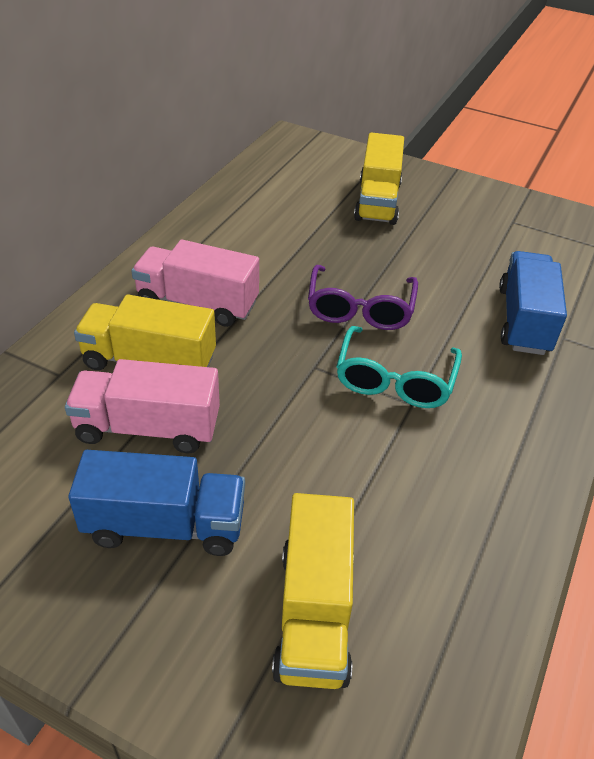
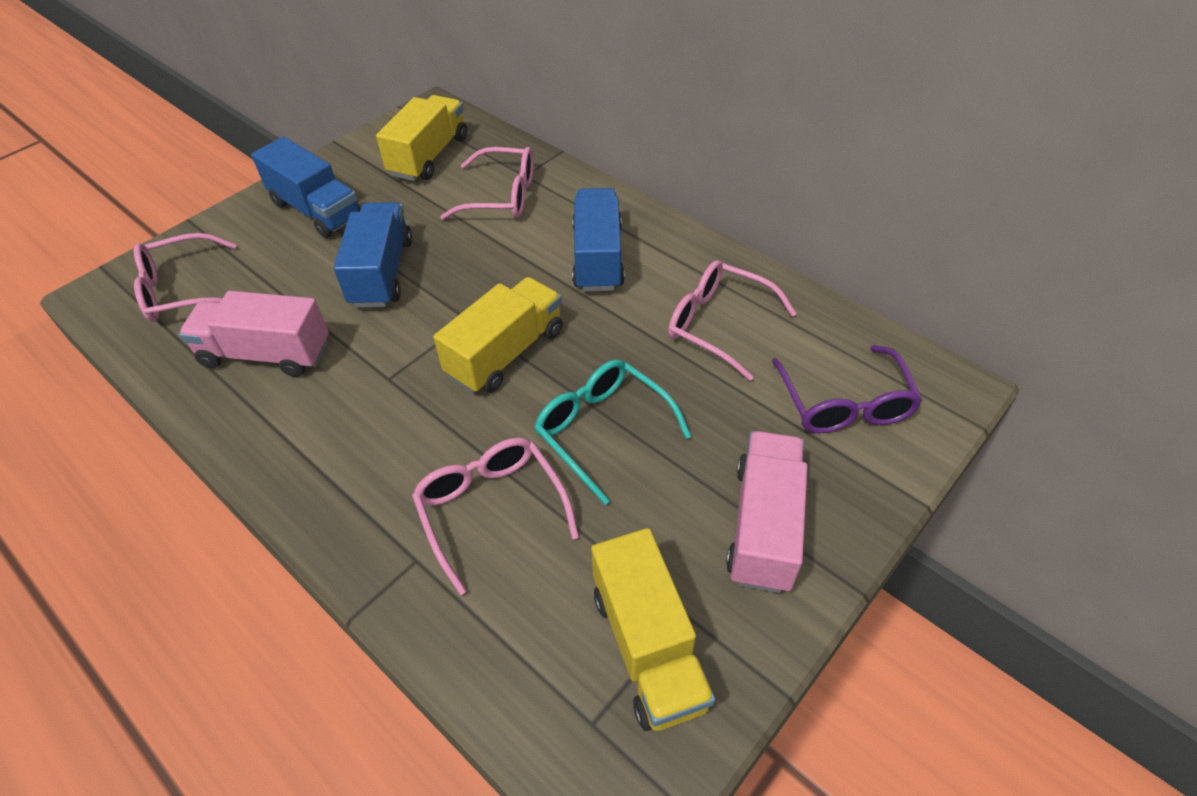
blue truck: 2 -> 3
pink glasses: 0 -> 4

